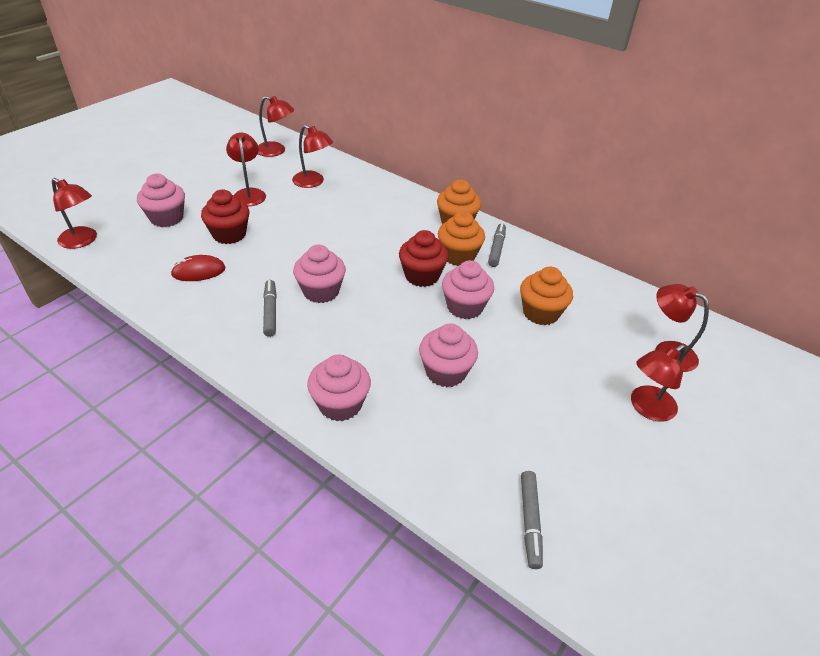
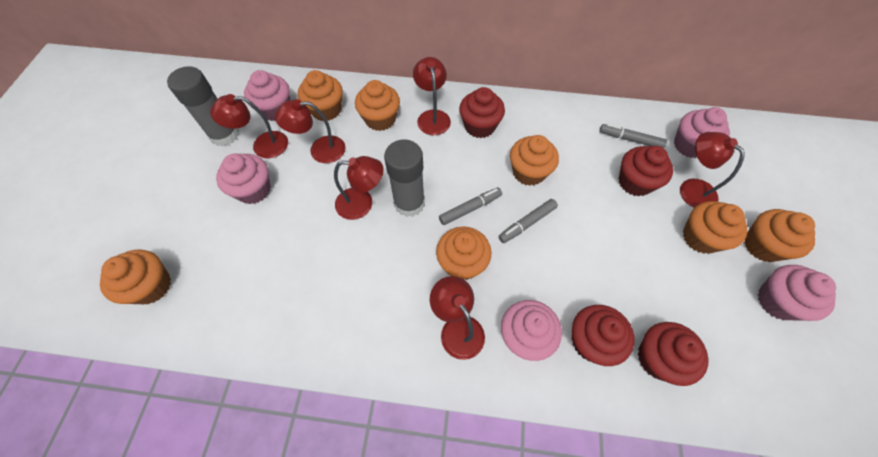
grey glue stick: 0 -> 2
orange cupcake: 3 -> 7
red cupcake: 2 -> 4
red mouse: 1 -> 0

